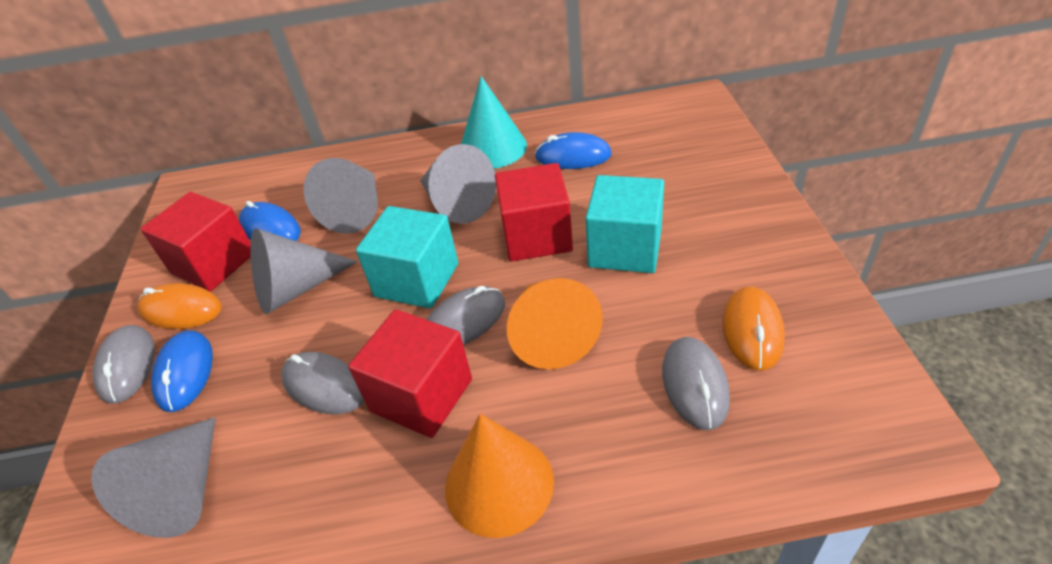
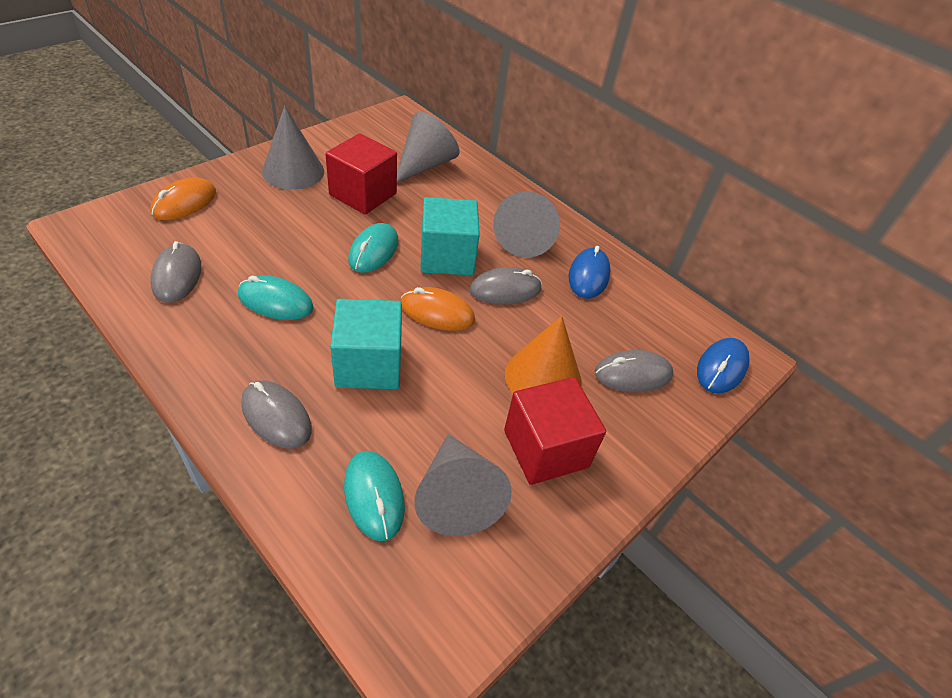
blue mouse: 3 -> 2
orange cone: 2 -> 1
red cube: 3 -> 2
turquoise cone: 1 -> 0
turquoise mouse: 0 -> 3

